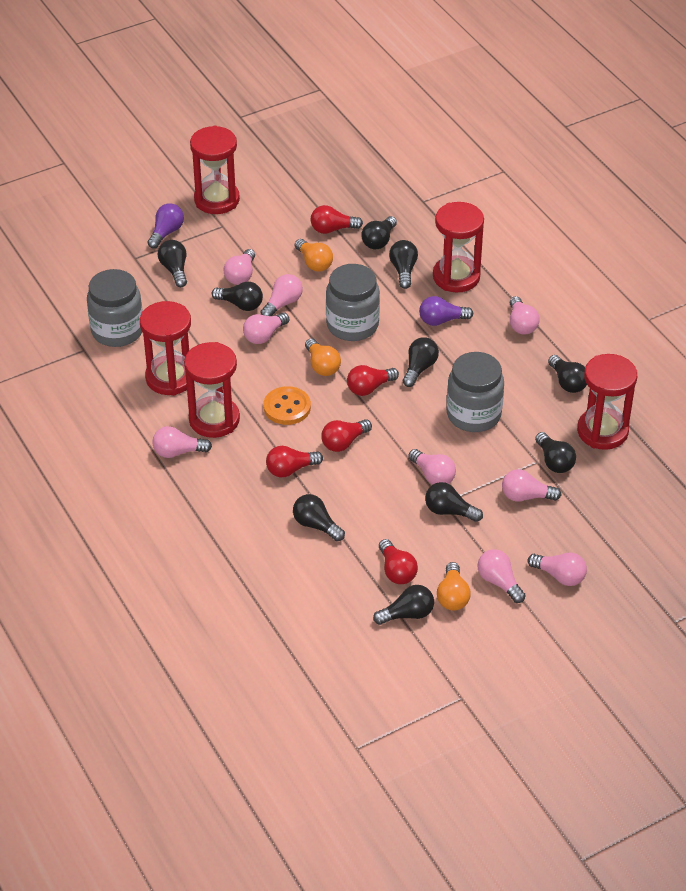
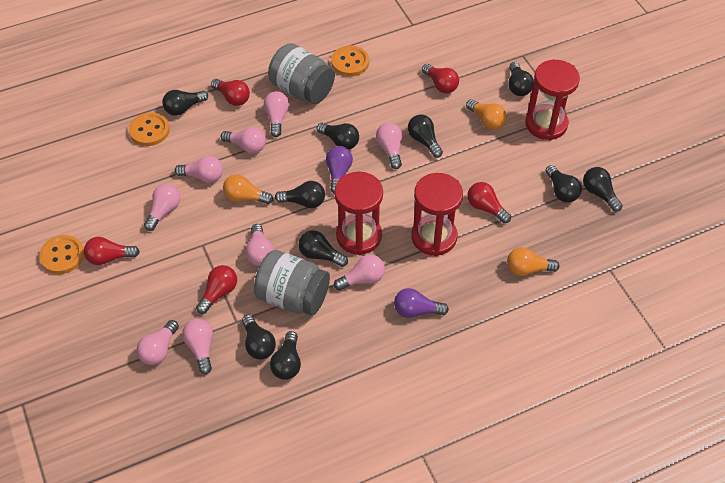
grey jar: 3 -> 2
orange button: 1 -> 3
red hourglass: 5 -> 3

